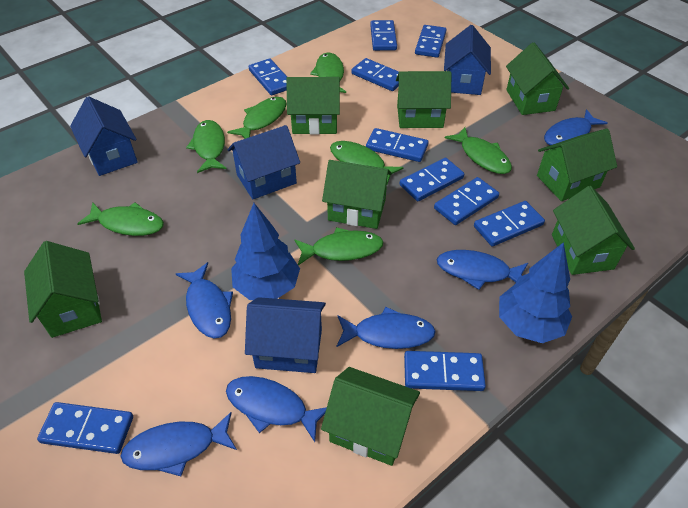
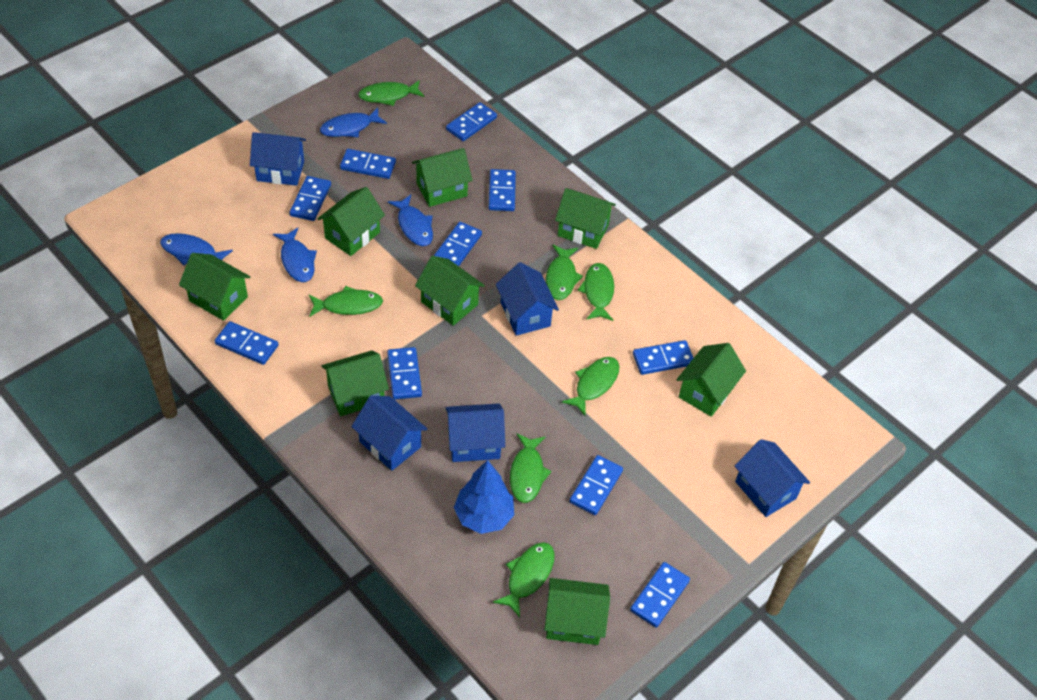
blue fish: 6 -> 4
blue house: 4 -> 5
blue tree: 2 -> 1

